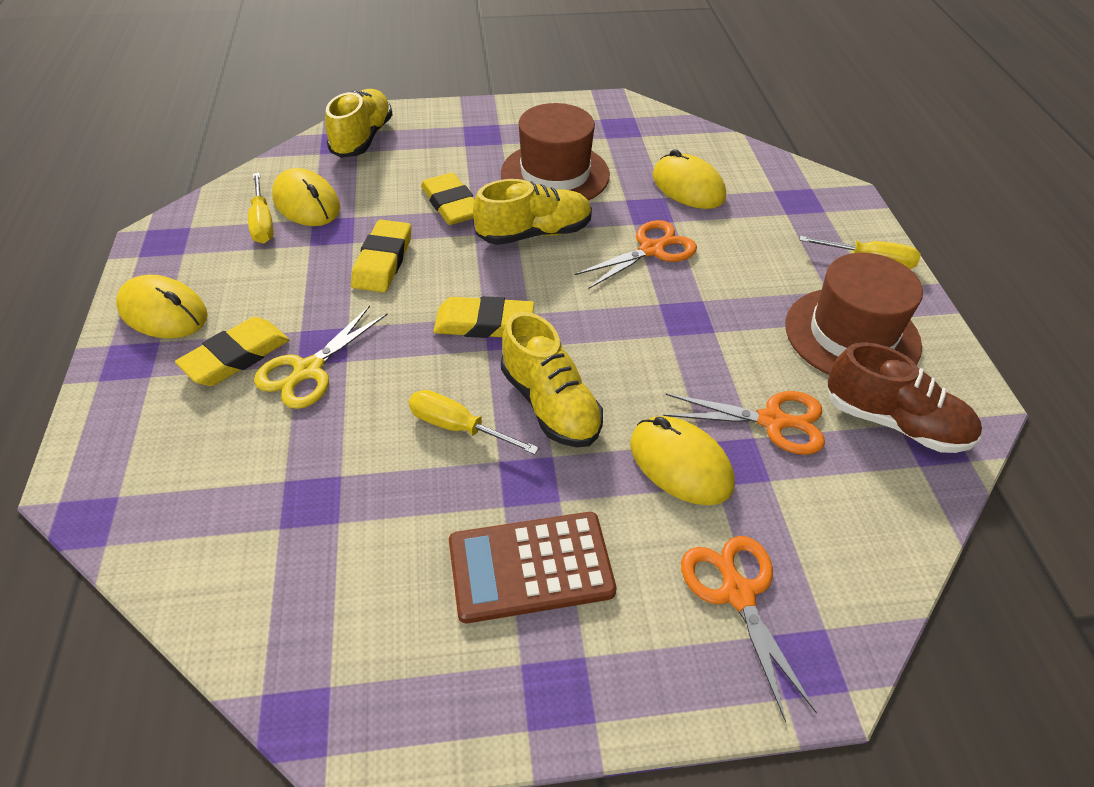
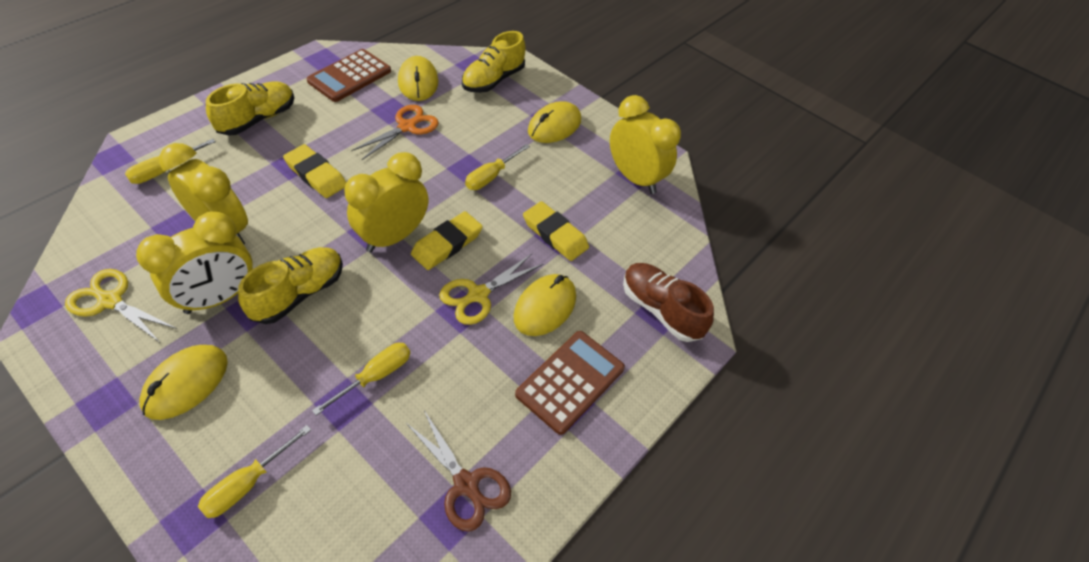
brown calculator: 1 -> 2
brown hat: 2 -> 0
brown scissors: 0 -> 1
orange scissors: 3 -> 1
yellow clock: 0 -> 4
yellow eraser: 4 -> 3
yellow scissors: 1 -> 2
yellow screwdriver: 3 -> 4

